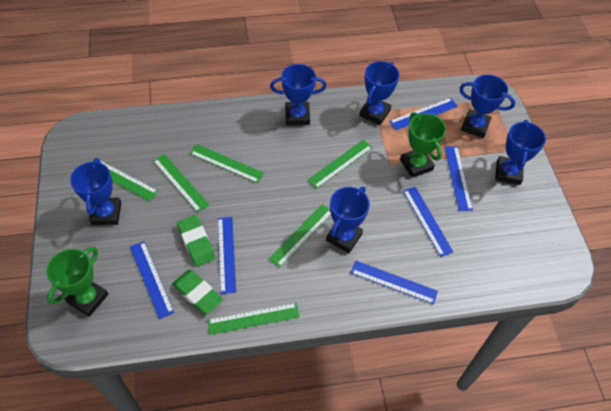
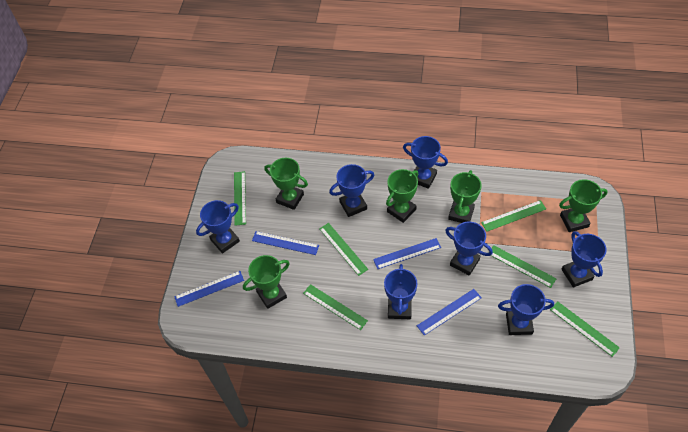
blue ruler: 6 -> 4
blue trophy: 6 -> 7
green eraser: 2 -> 0
green trophy: 2 -> 5

